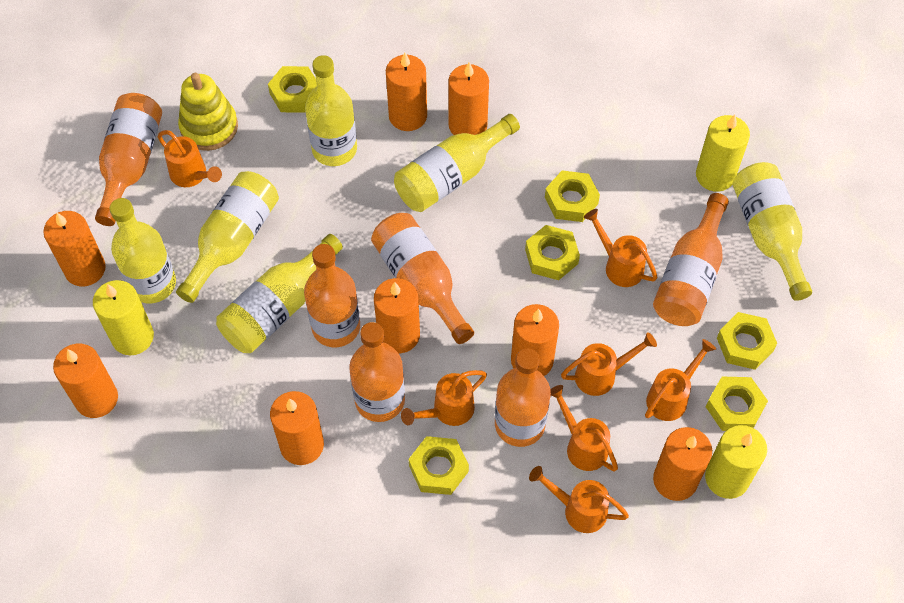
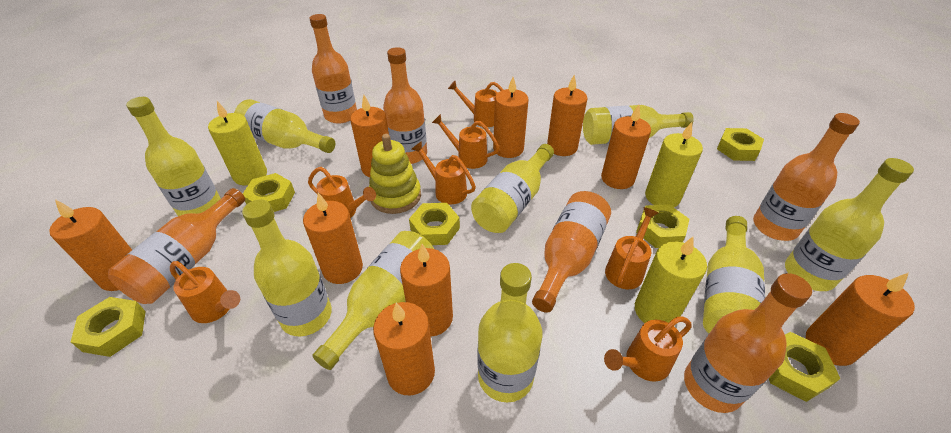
orange candle: 8 -> 9
yellow bottle: 6 -> 9

